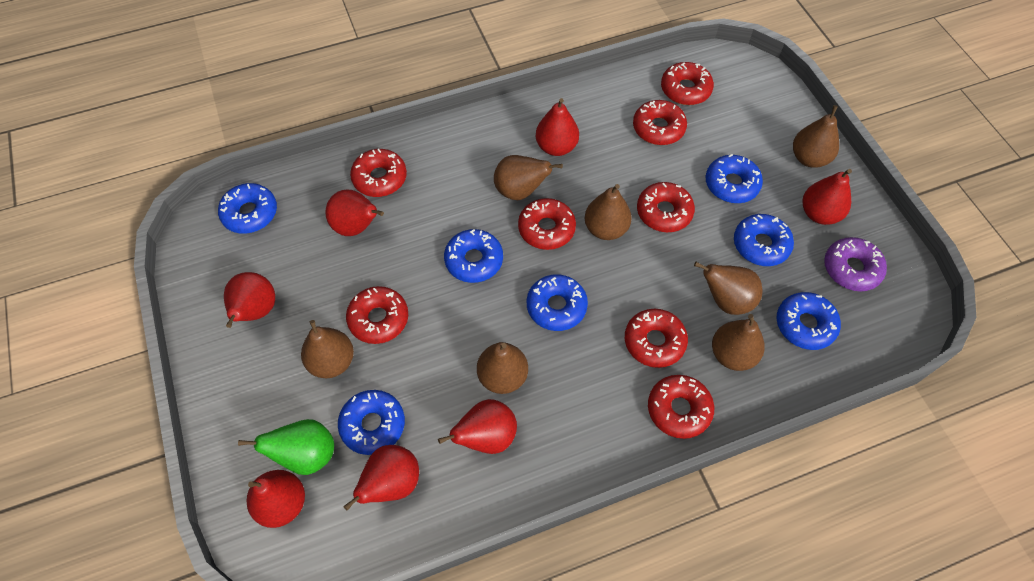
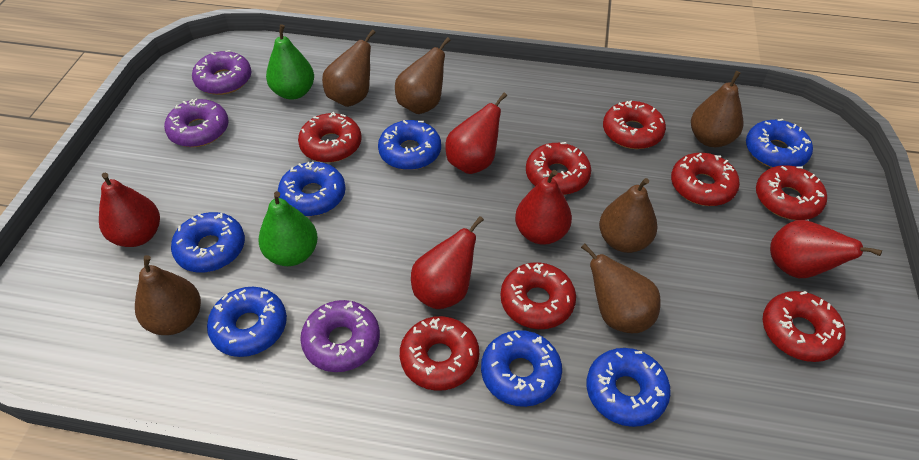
brown pear: 7 -> 6
green pear: 1 -> 2
purple donut: 1 -> 3
red pear: 7 -> 5

